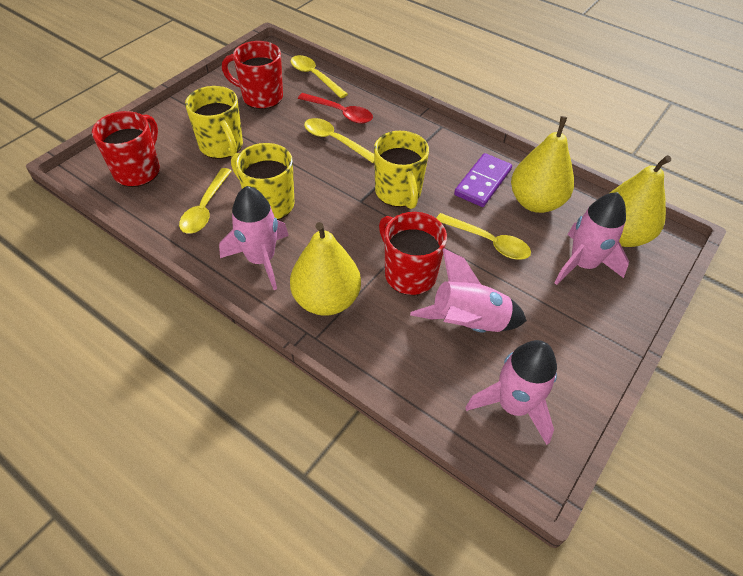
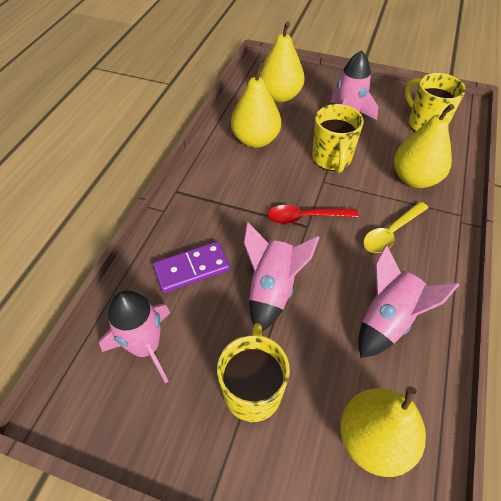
red mug: 3 -> 0
yellow pear: 3 -> 4
yellow spoon: 4 -> 1

